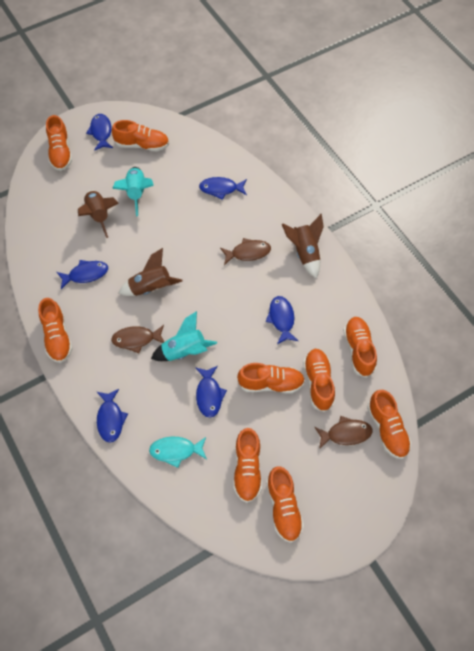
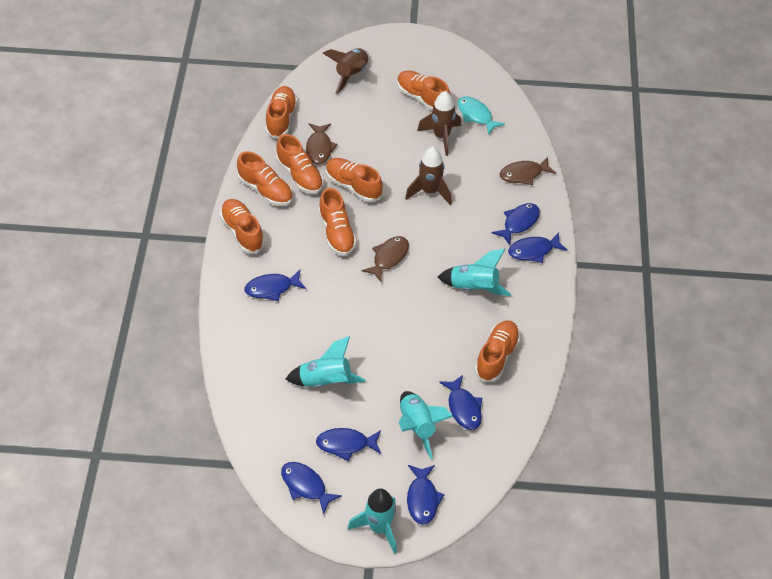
blue fish: 6 -> 7
orange shoe: 9 -> 8
turquoise rocket: 2 -> 4

